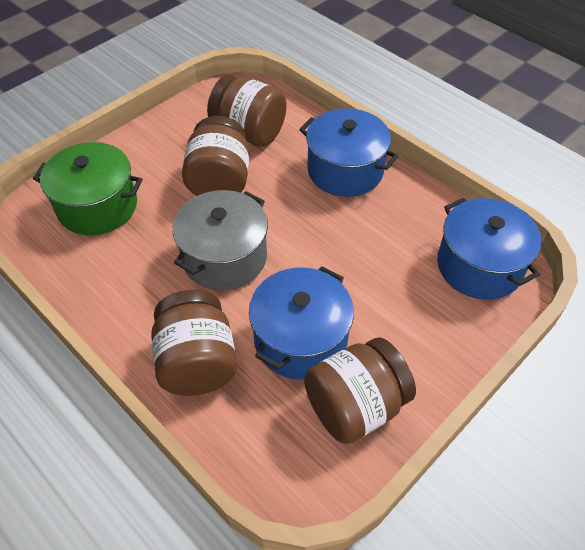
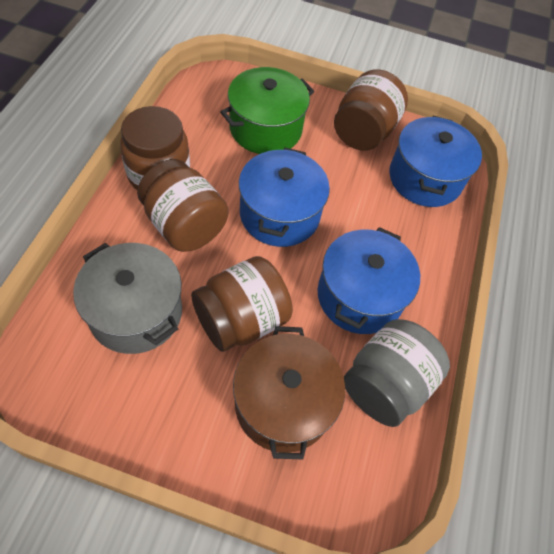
brown pot: 0 -> 1
grey jar: 0 -> 1

